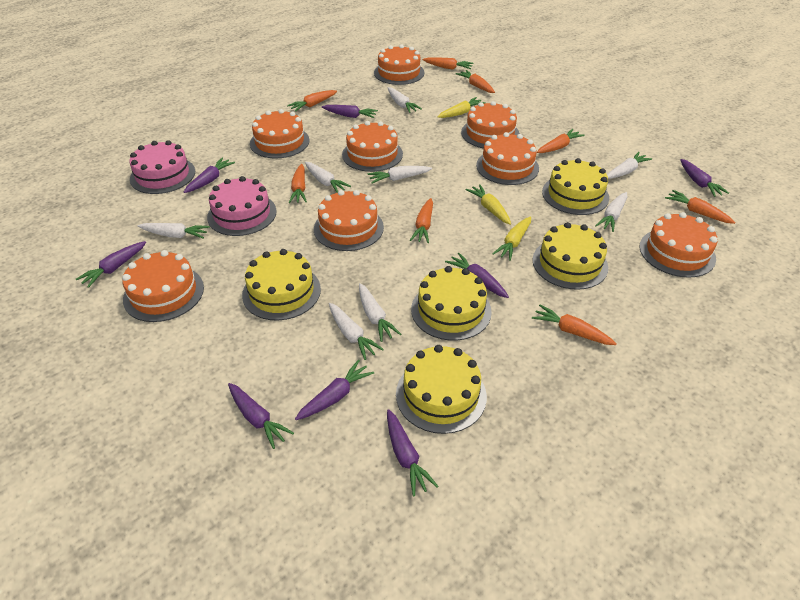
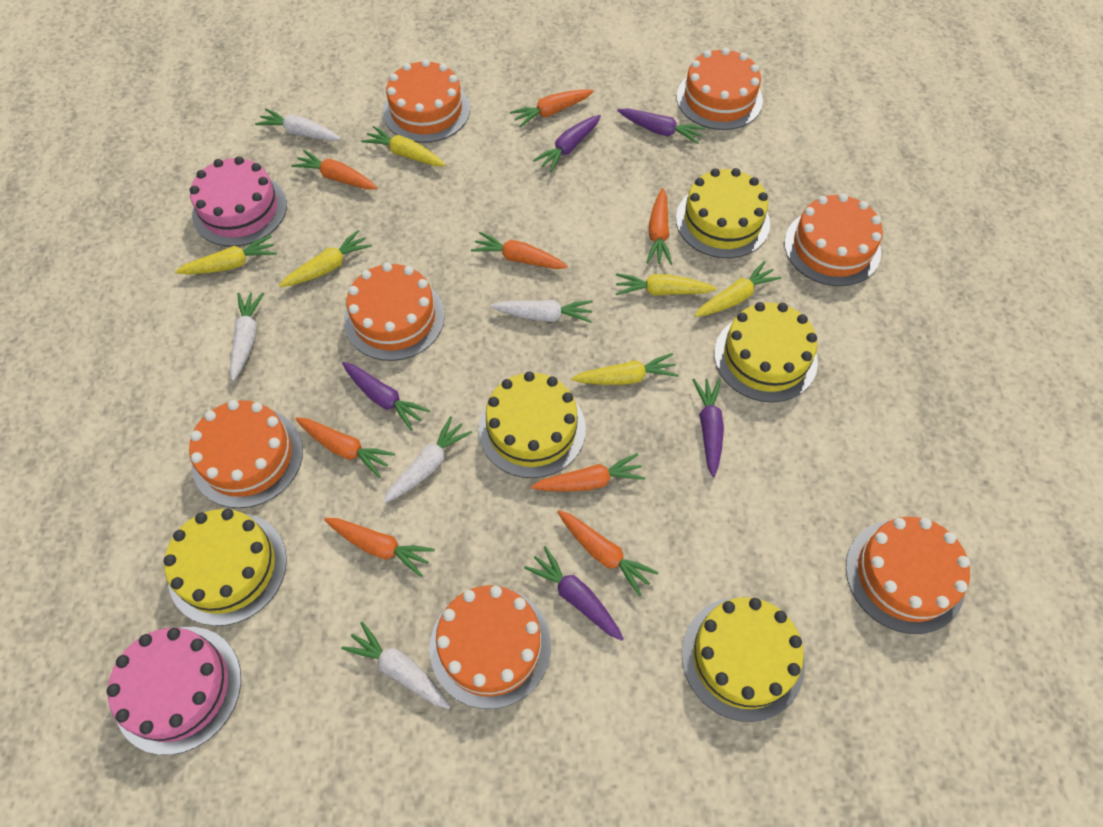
orange cake: 8 -> 7
purple carrot: 8 -> 5
white carrot: 8 -> 5
yellow carrot: 3 -> 6

